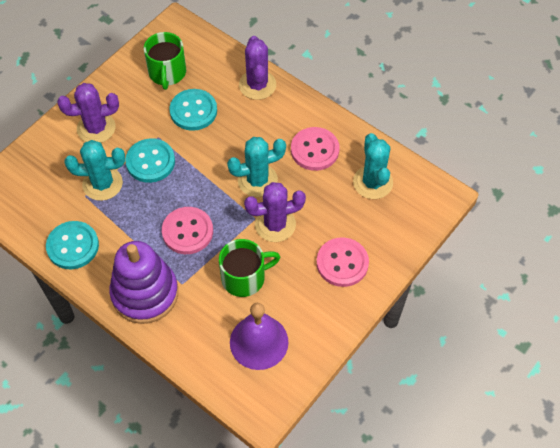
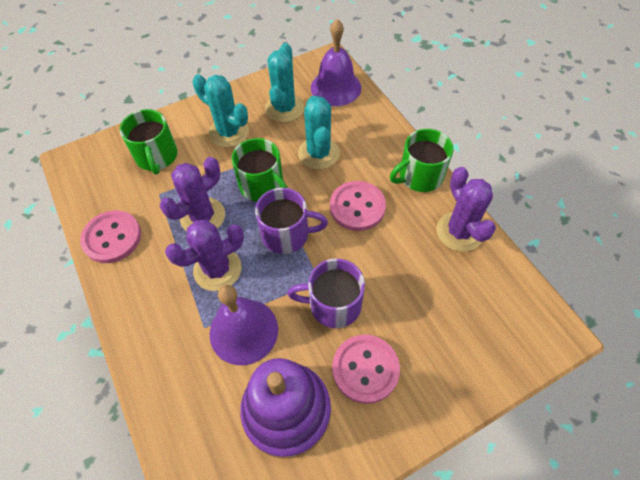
green mug: 2 -> 3
purple bell: 1 -> 2
purple mug: 0 -> 2
turquoise button: 3 -> 0

